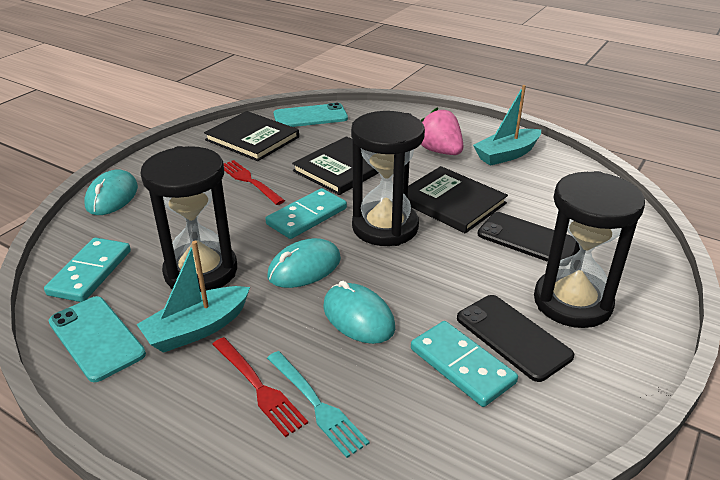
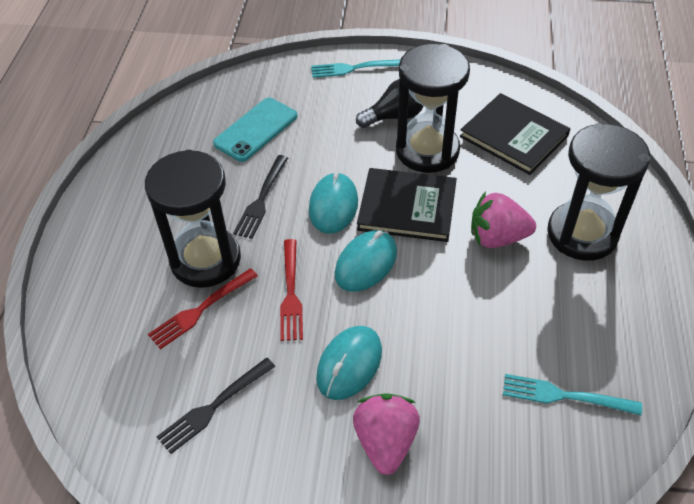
black book: 3 -> 2
black fork: 0 -> 2
black light bulb: 0 -> 1
black phone: 2 -> 0
pink strawberry: 1 -> 2
turquoise boat: 2 -> 0
turquoise domino: 3 -> 0
turquoise fork: 1 -> 2
turquoise phone: 2 -> 1

